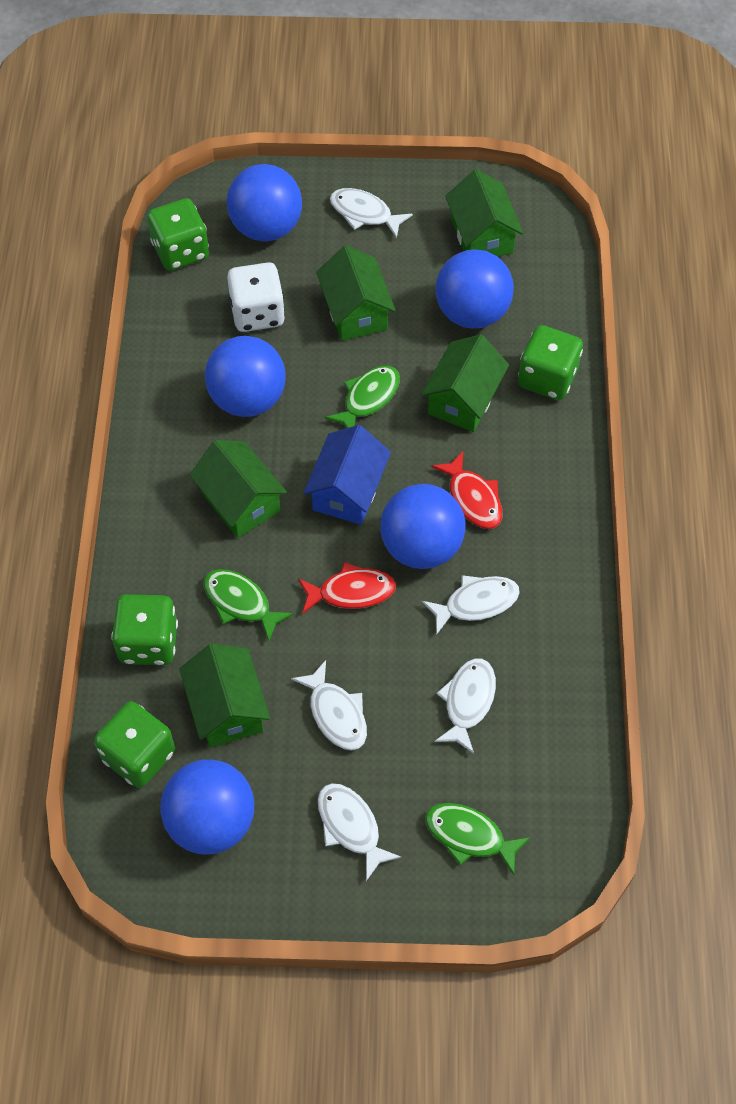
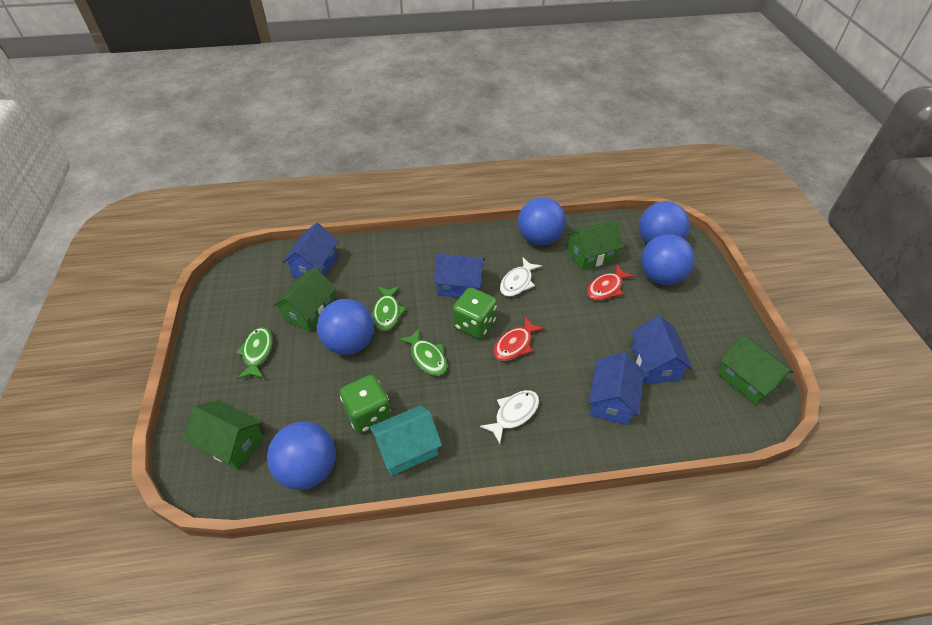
blue house: 1 -> 4
green dice: 4 -> 2
green house: 5 -> 4
turquoise house: 0 -> 1
white dice: 1 -> 0
white fish: 5 -> 2

